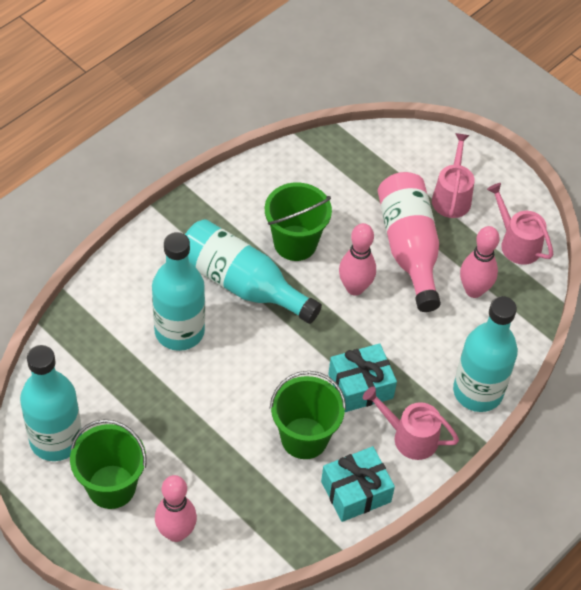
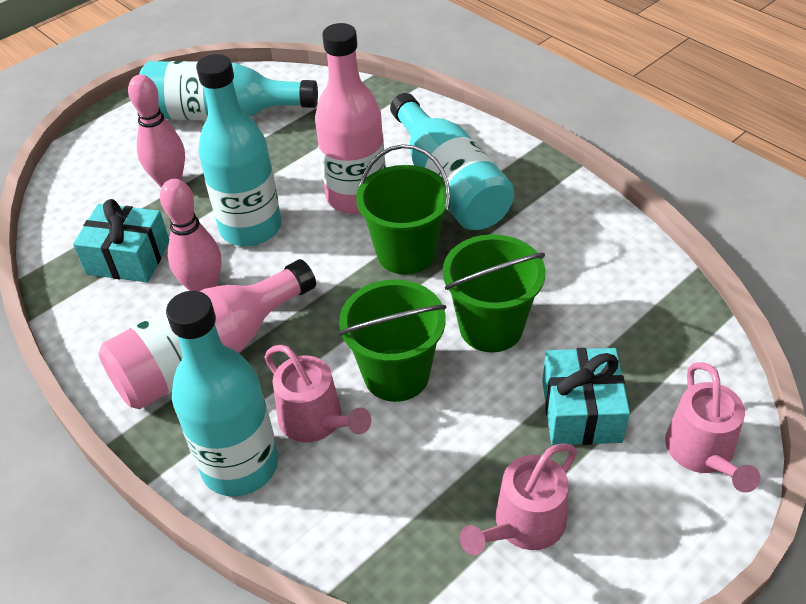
pink bottle: 1 -> 2
pink bowling pin: 3 -> 2

